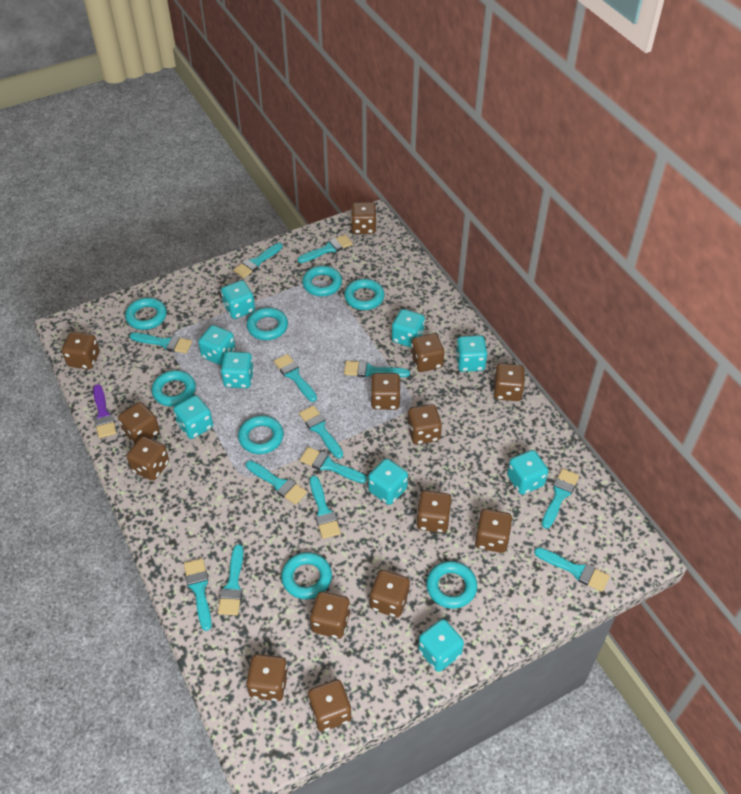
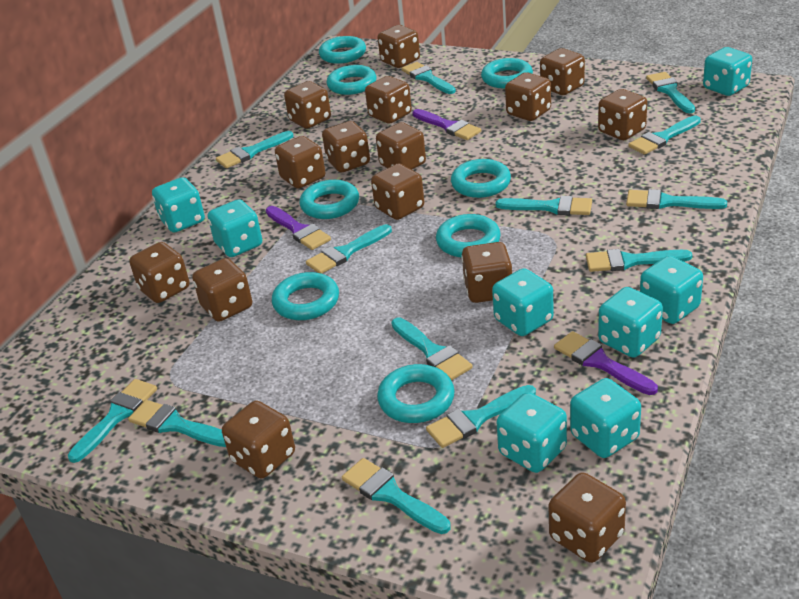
brown dice: 14 -> 15
purple brush: 1 -> 3
turquoise dice: 9 -> 8

